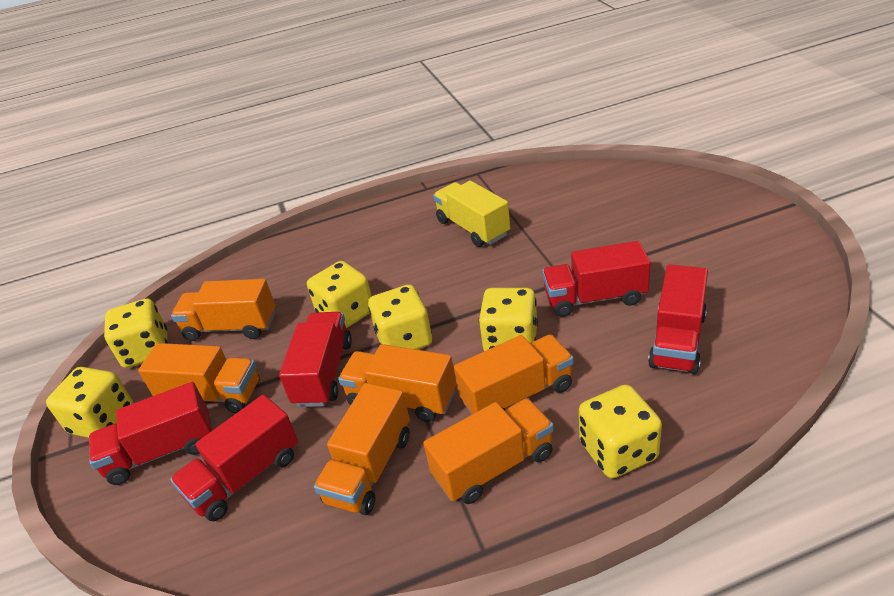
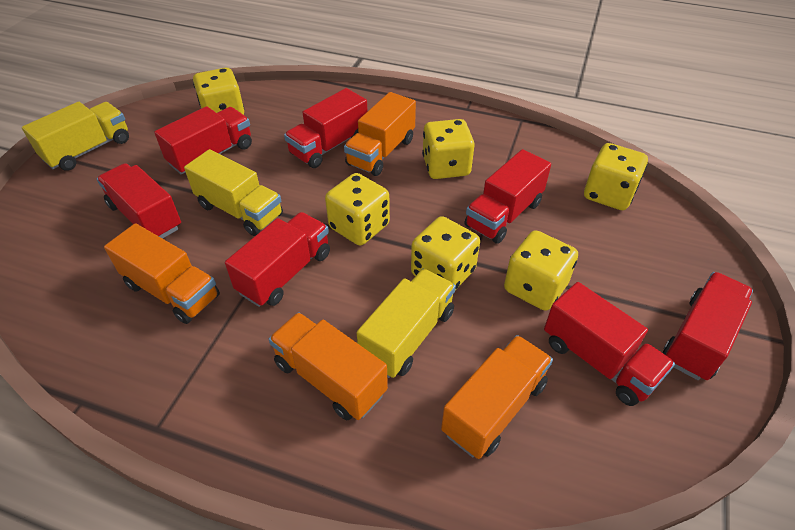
orange truck: 6 -> 4
red truck: 5 -> 7
yellow truck: 1 -> 3

